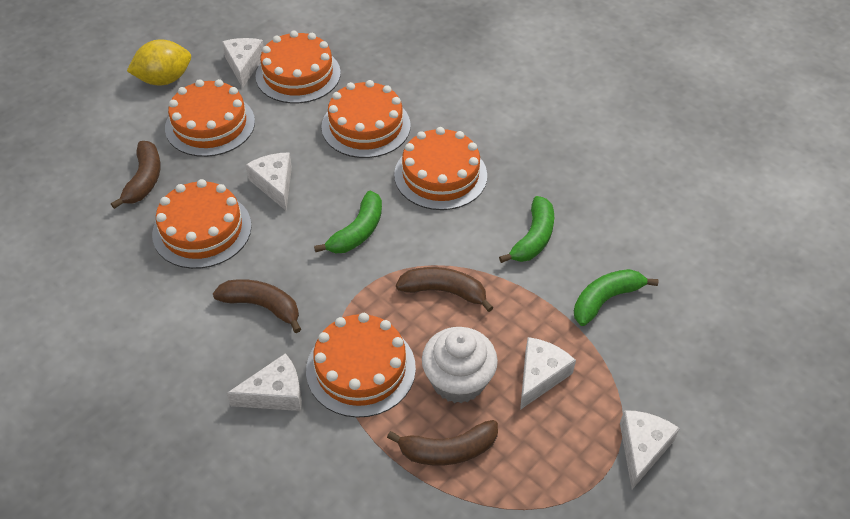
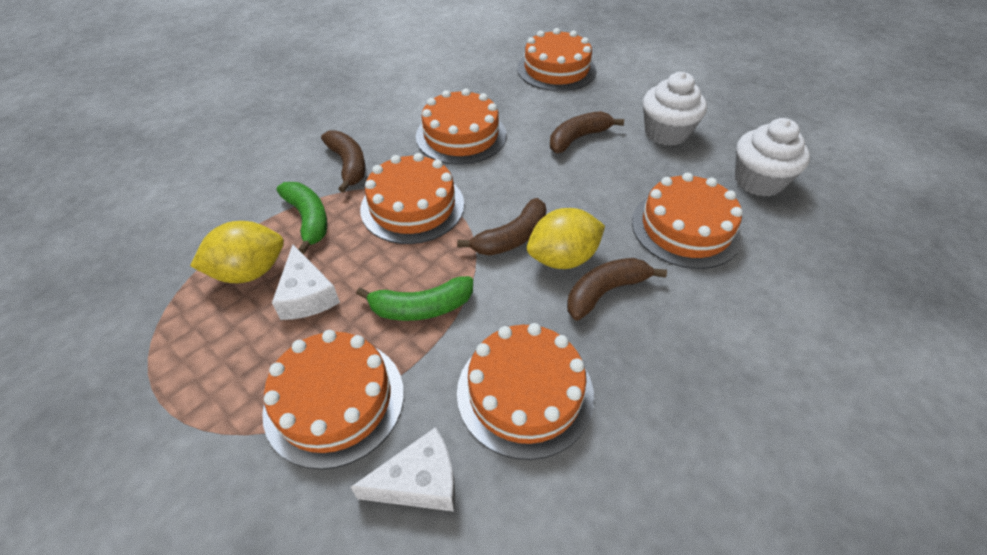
green banana: 3 -> 2
white cheese: 5 -> 2
white cupcake: 1 -> 2
yellow lemon: 1 -> 2

